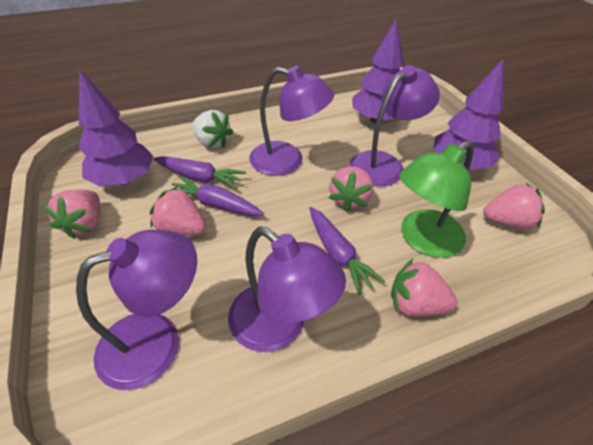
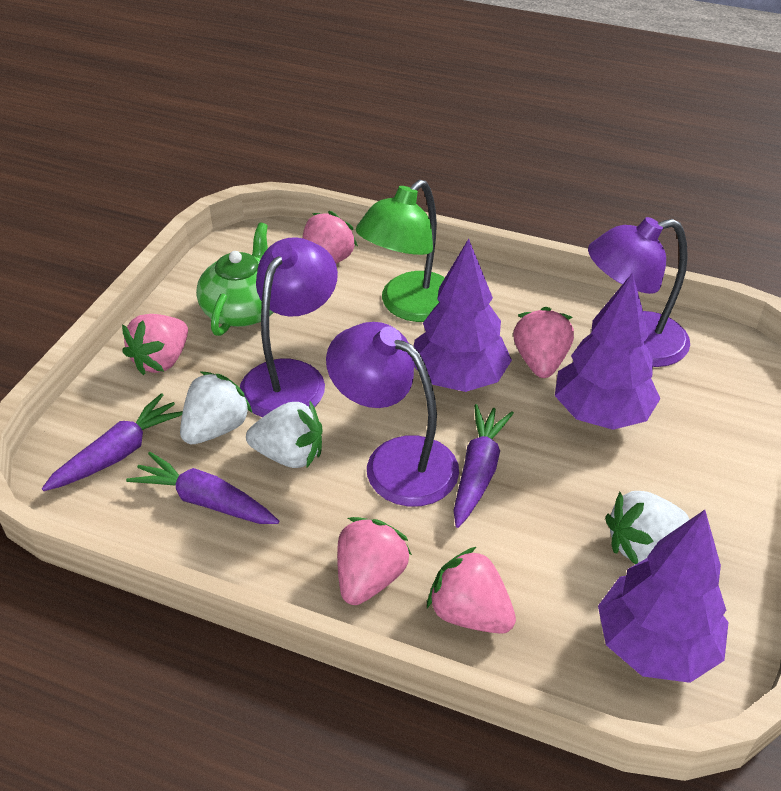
green teapot: 0 -> 1
purple lamp: 4 -> 3
white strawberry: 1 -> 3

